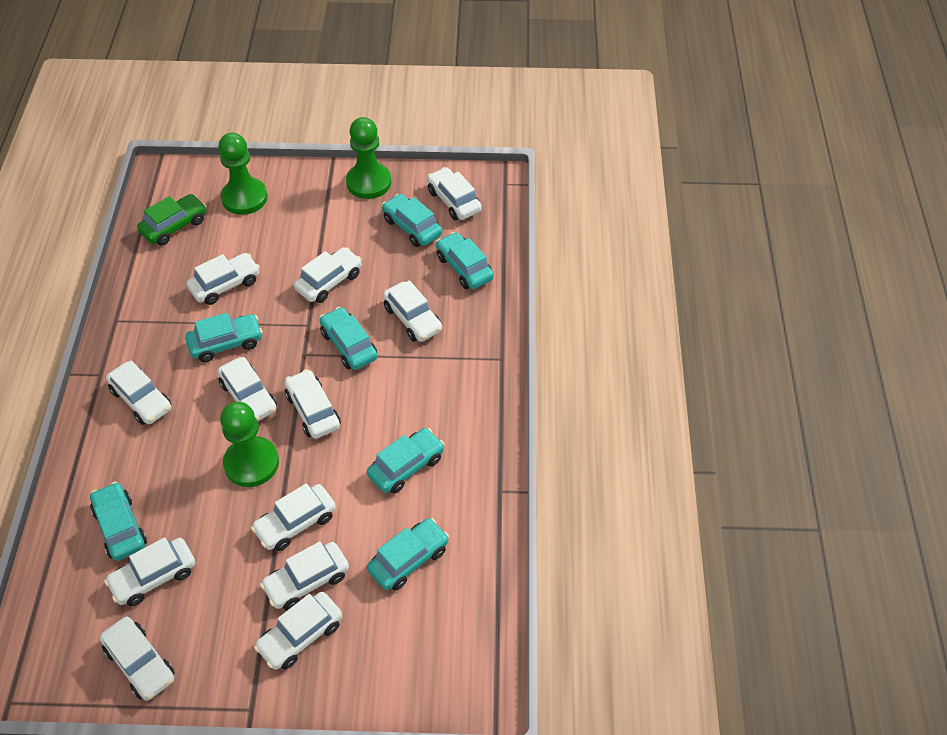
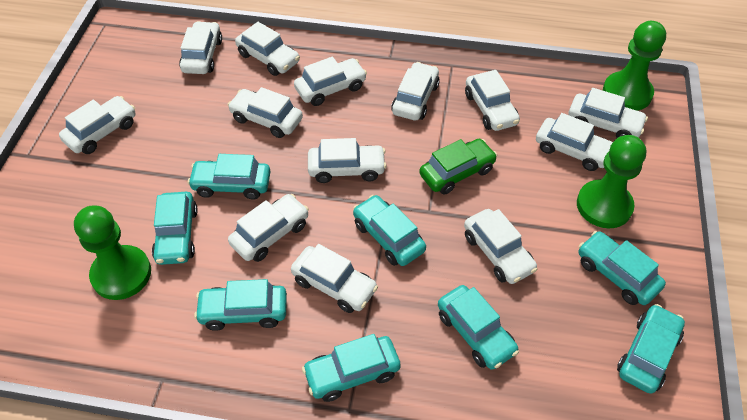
turquoise car: 7 -> 8
white car: 12 -> 13

